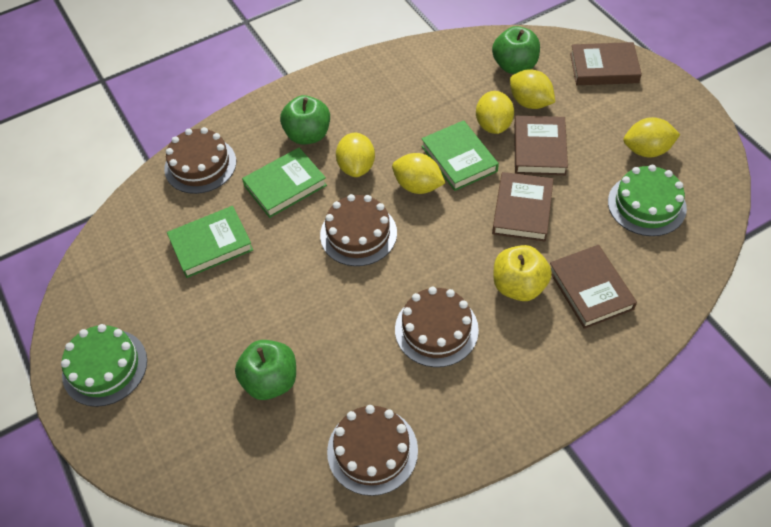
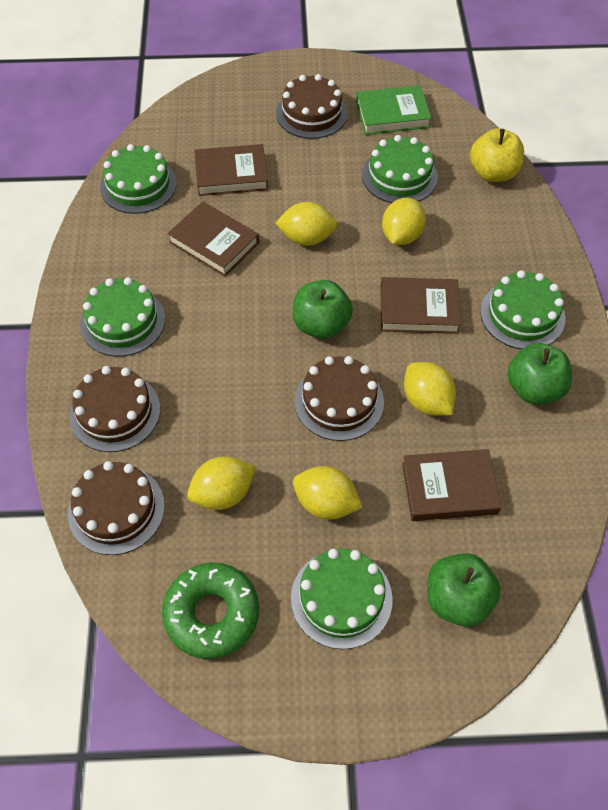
green book: 3 -> 1
green cake: 2 -> 5
green donut: 0 -> 1

